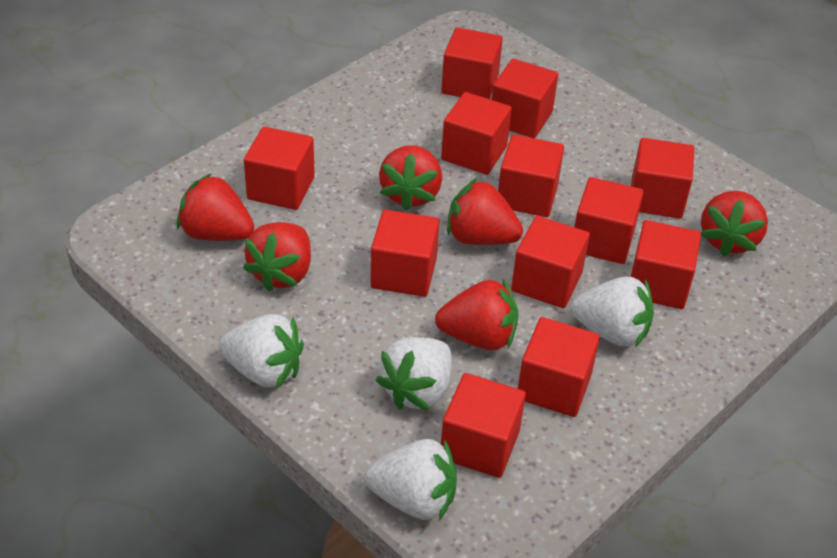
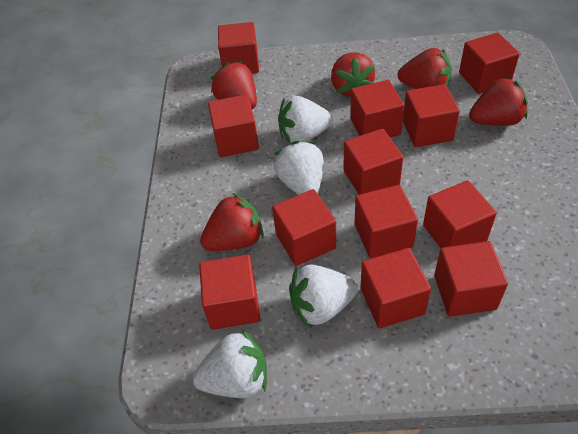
red strawberry: 6 -> 5

